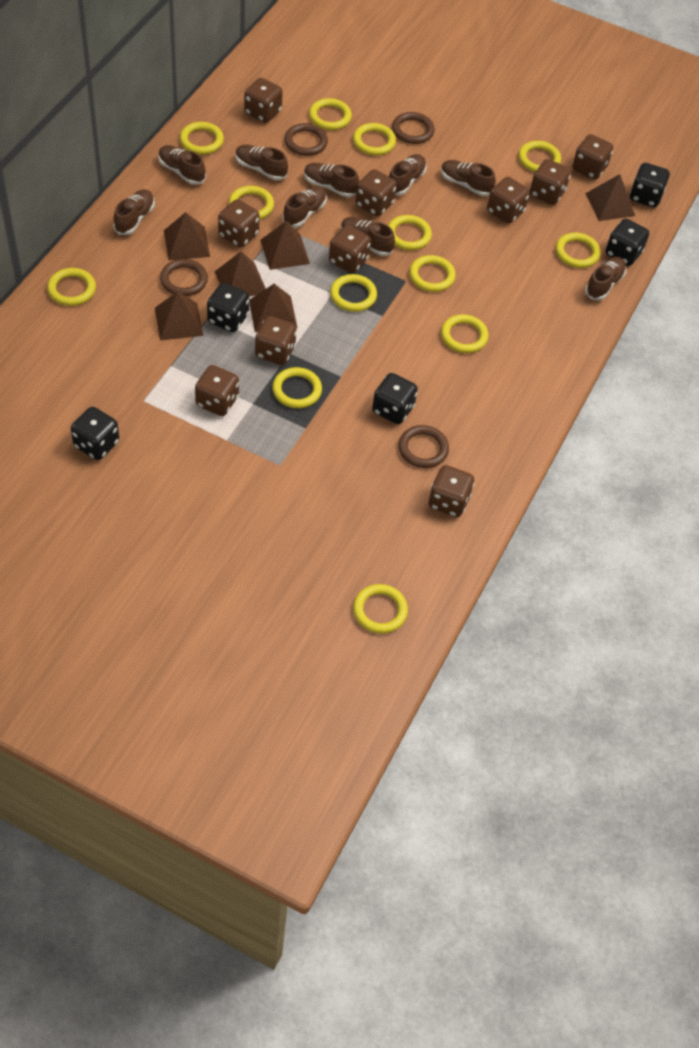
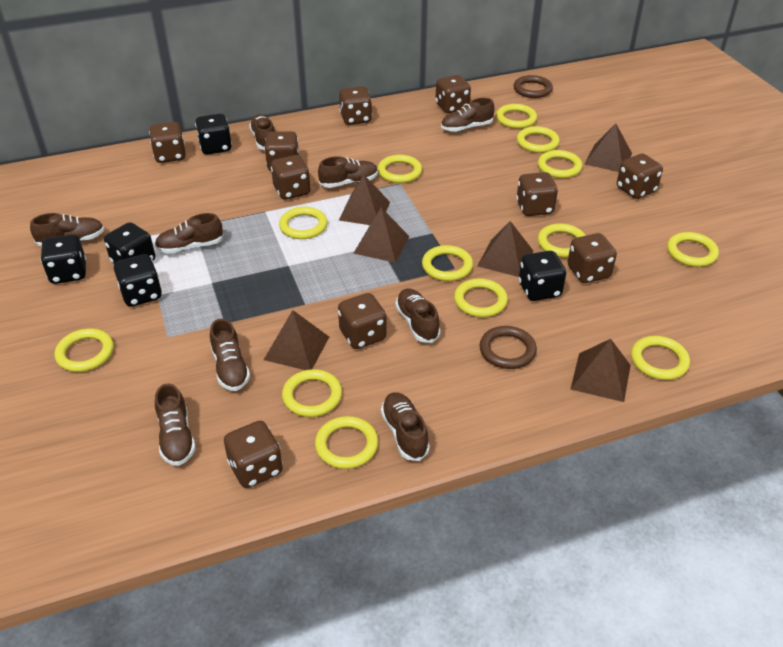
brown ring: 4 -> 2

